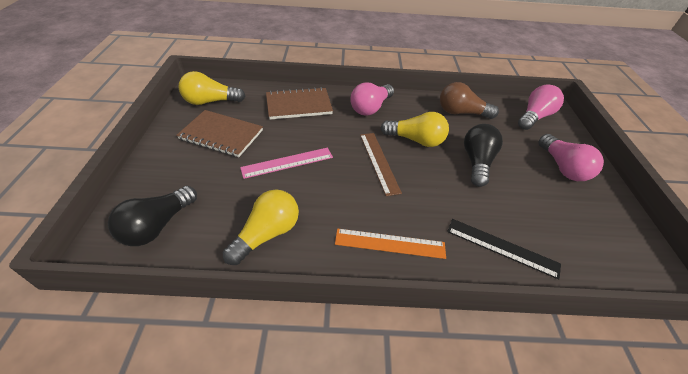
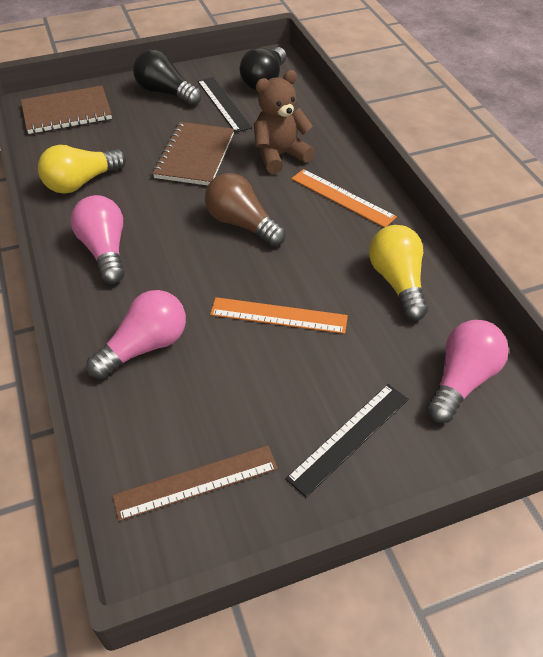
black ruler: 1 -> 2
brown teddy bear: 0 -> 1
orange ruler: 1 -> 2
pink ruler: 1 -> 0
yellow light bulb: 3 -> 2

